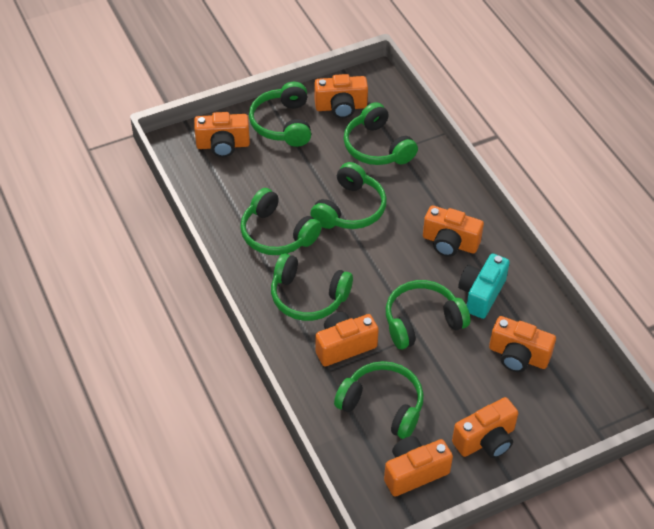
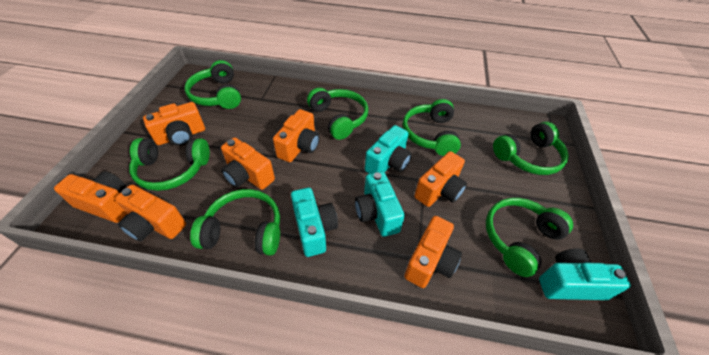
turquoise camera: 1 -> 4

